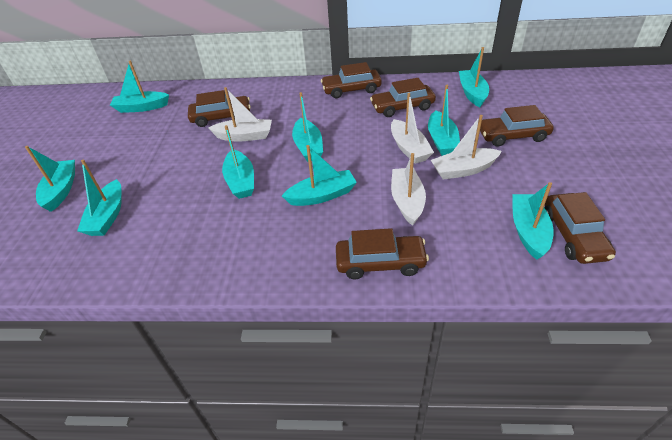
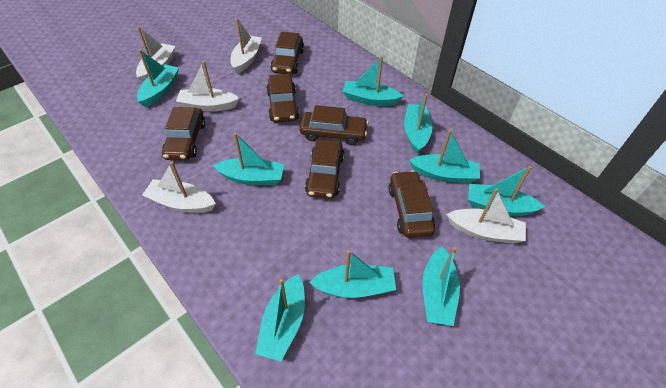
white boat: 4 -> 5

